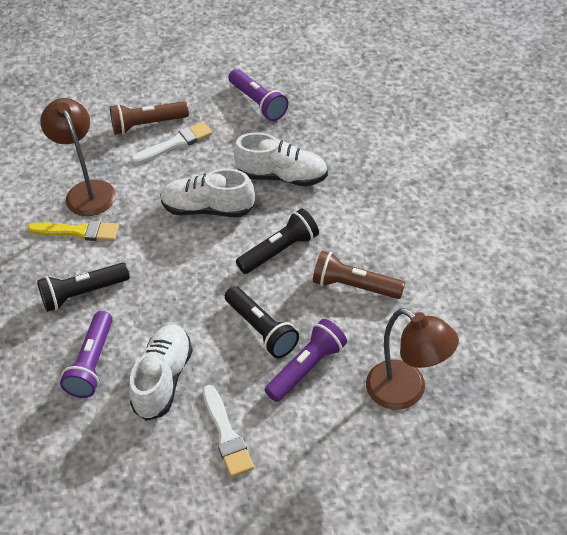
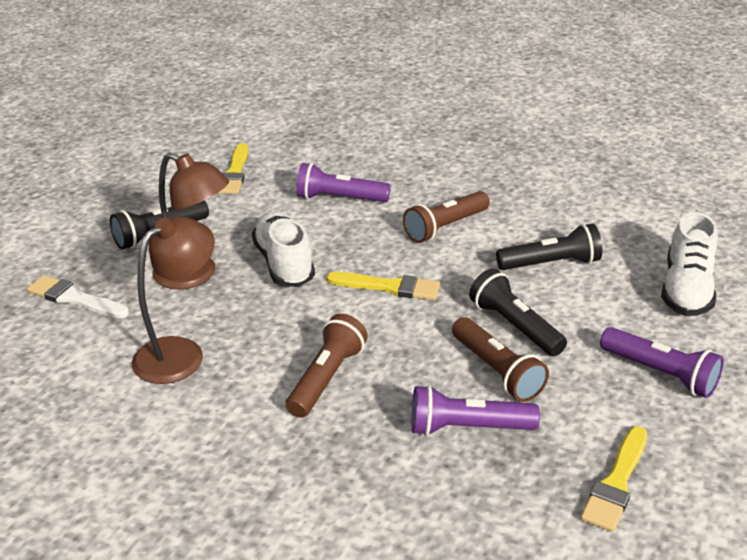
brown flashlight: 2 -> 3
white brush: 2 -> 1
white shoe: 3 -> 2
yellow brush: 1 -> 3

